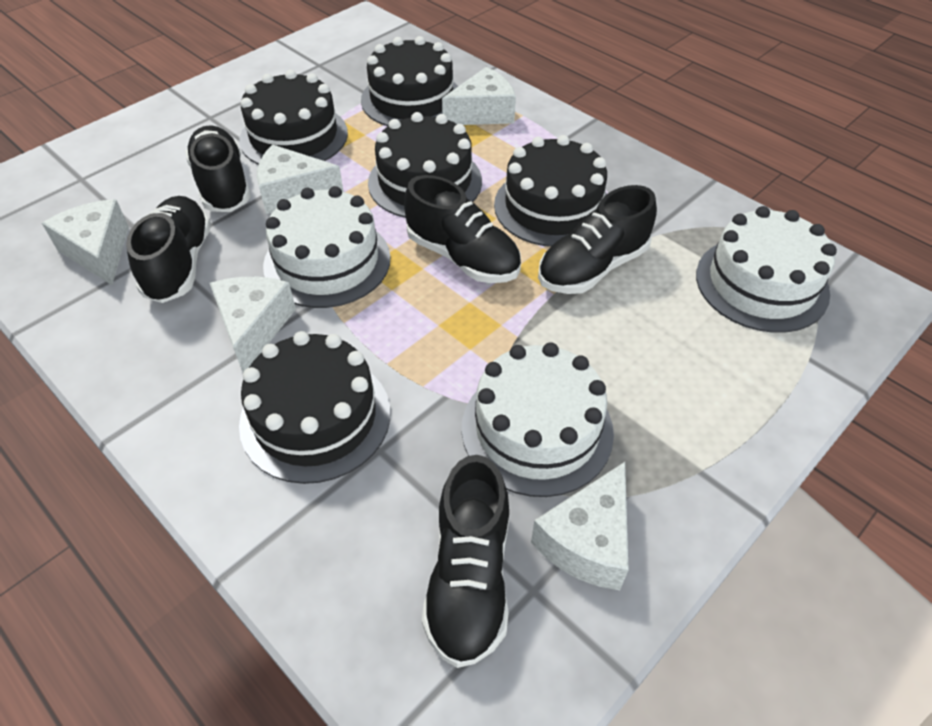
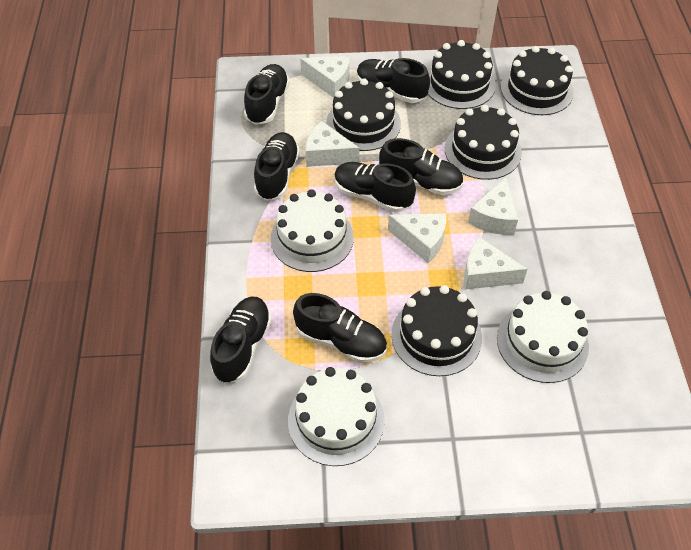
black shoe: 5 -> 7

